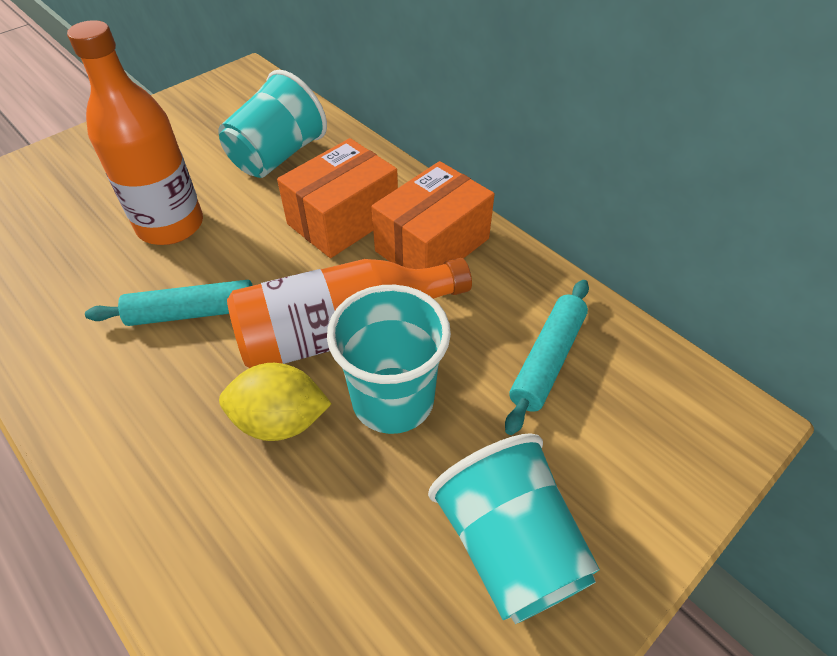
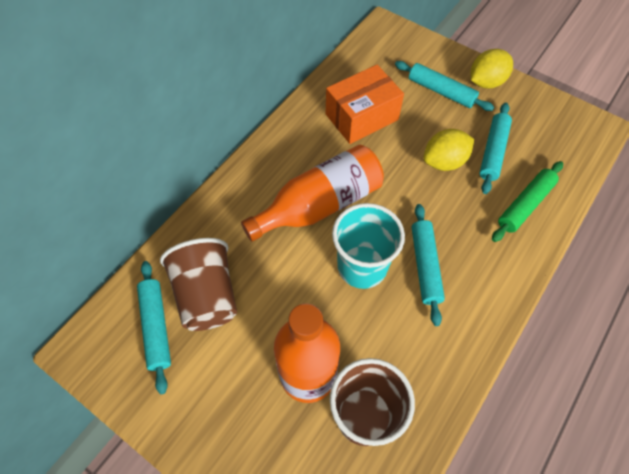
brown cup: 0 -> 2
green rolling pin: 0 -> 1
orange box: 2 -> 1
turquoise cup: 3 -> 1
turquoise rolling pin: 2 -> 4
yellow lemon: 1 -> 2

